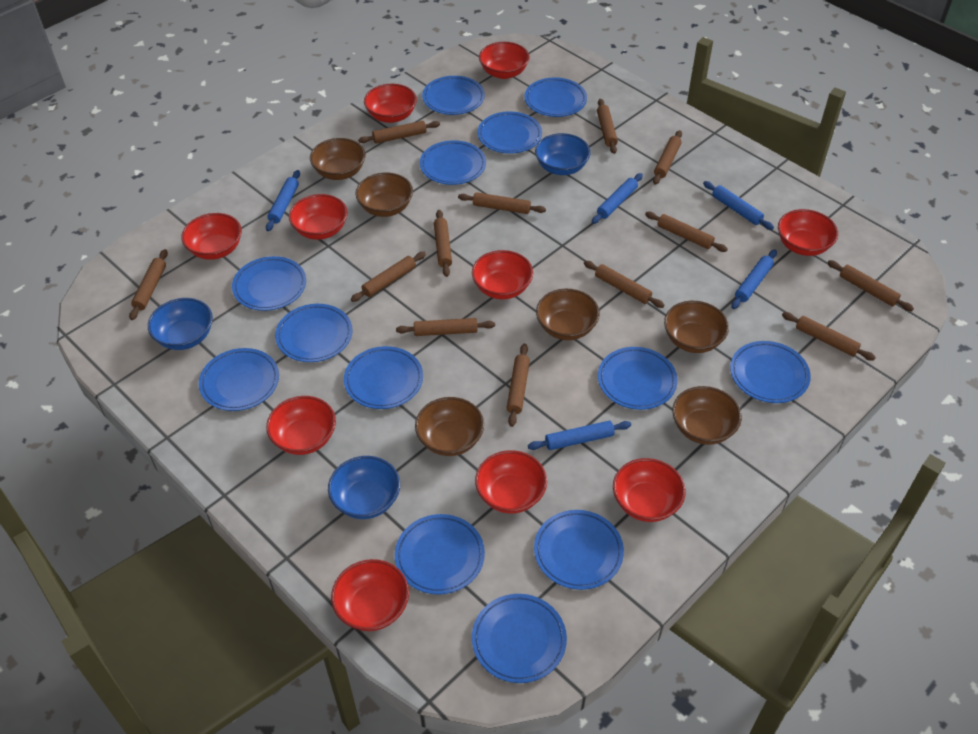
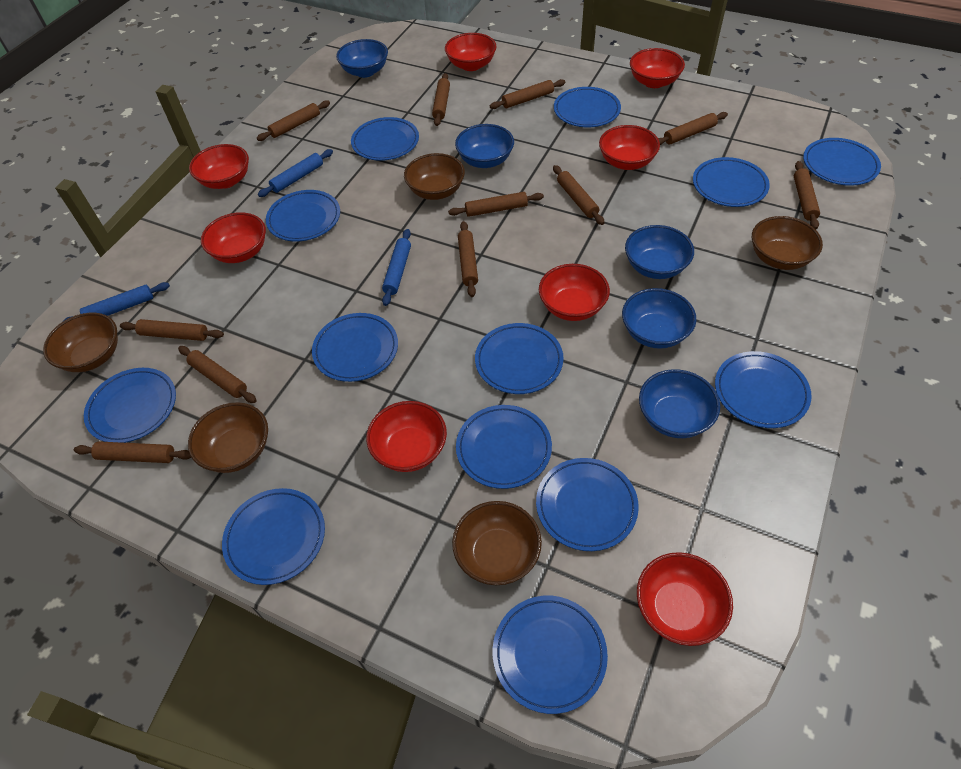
blue bowl: 3 -> 5
blue rolling pin: 5 -> 3
brown bowl: 6 -> 5
brown rolling pin: 13 -> 11
red bowl: 10 -> 8

